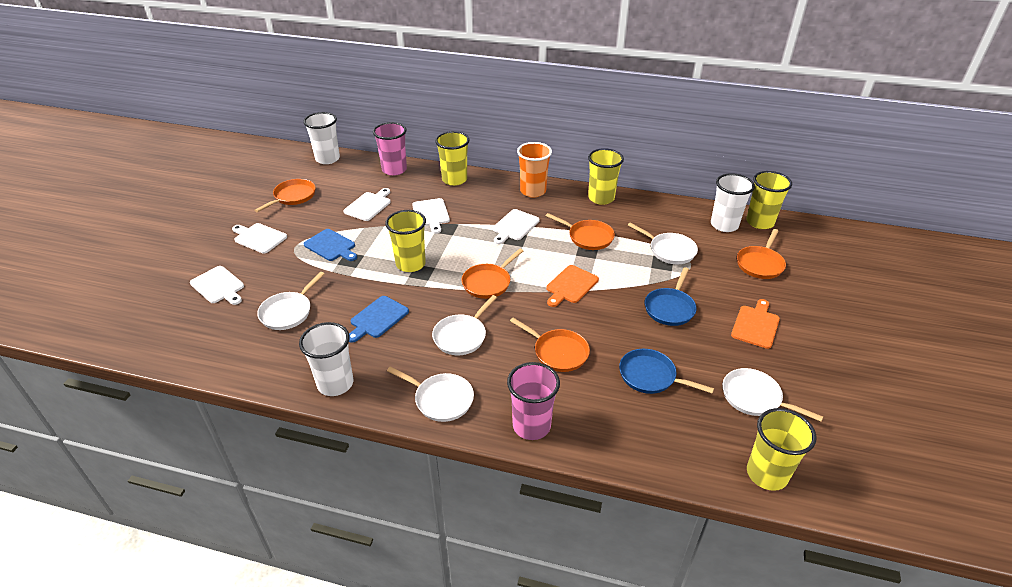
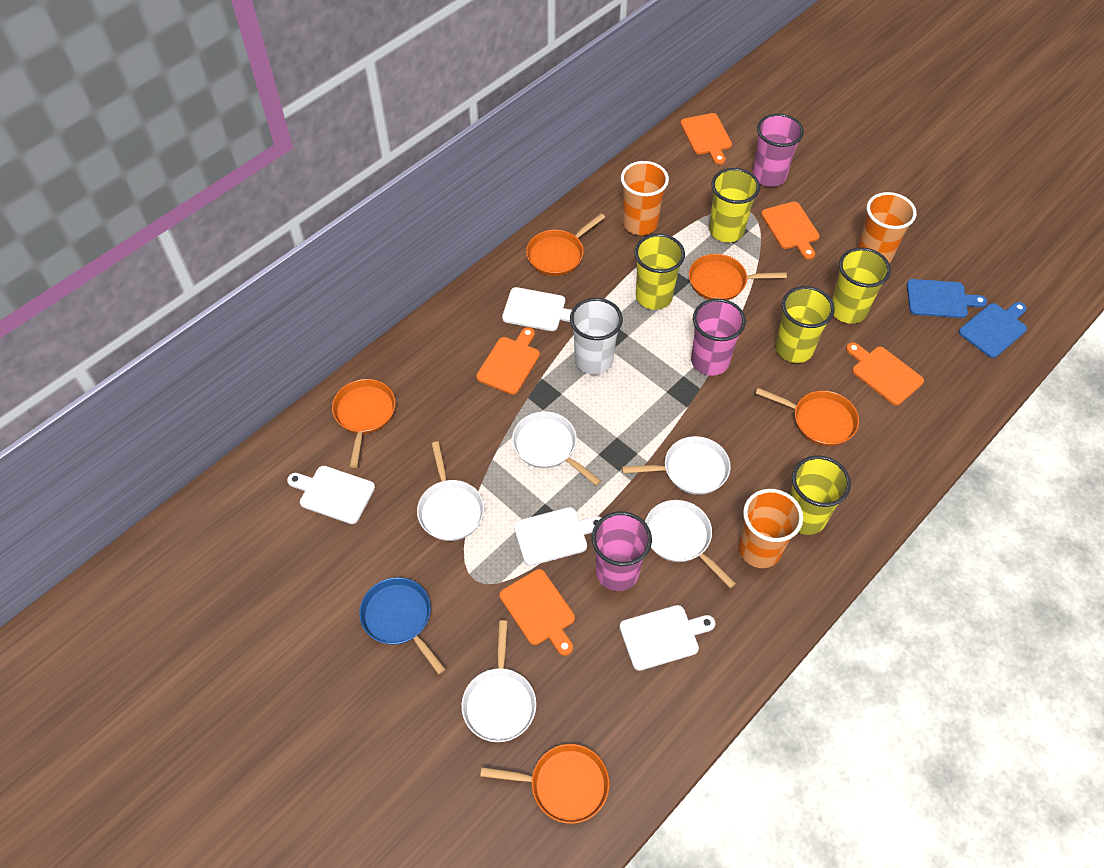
blue pan: 2 -> 1
orange cup: 1 -> 3
orange cutting board: 2 -> 5
pink cup: 2 -> 3
white cup: 3 -> 1
white cutting board: 5 -> 4

